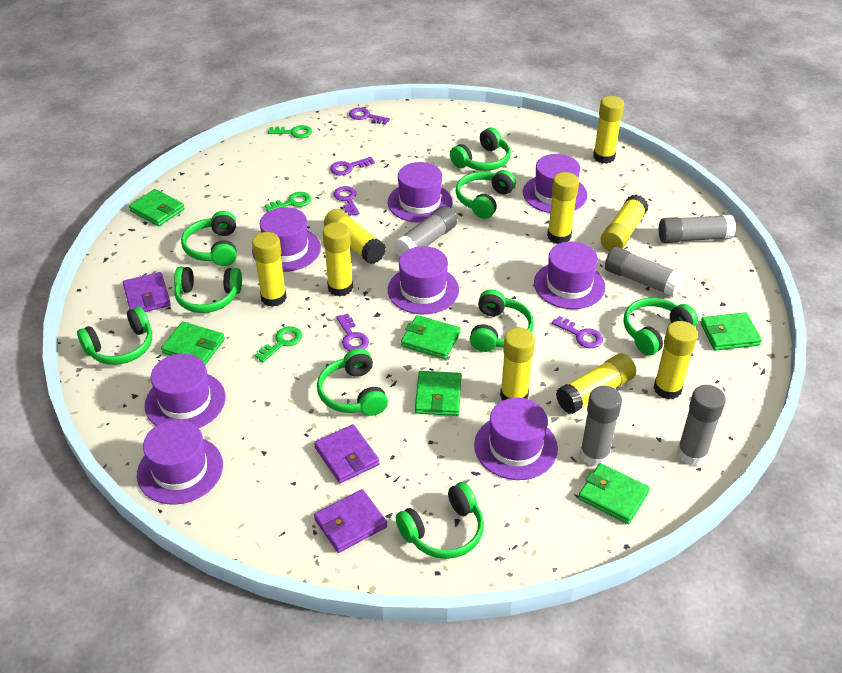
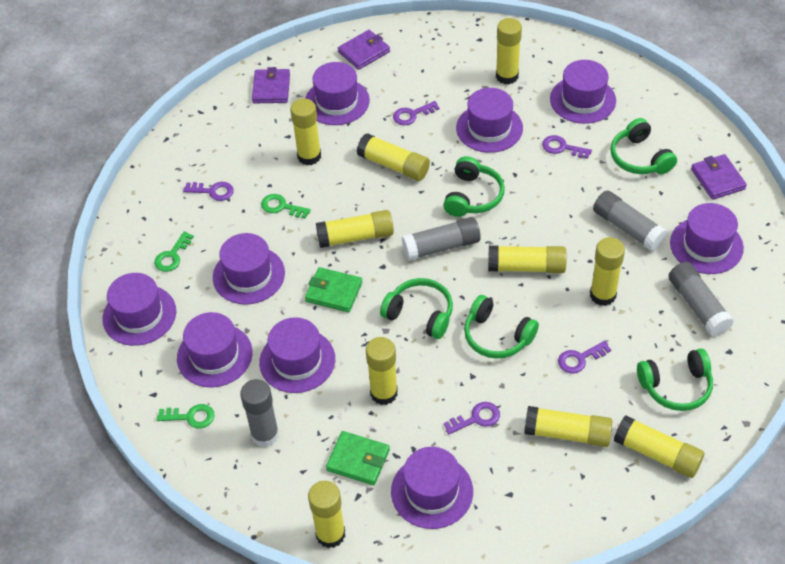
green headphones: 9 -> 5
green wallet: 6 -> 2
grey glue stick: 5 -> 4
purple hat: 8 -> 9
yellow glue stick: 9 -> 10

